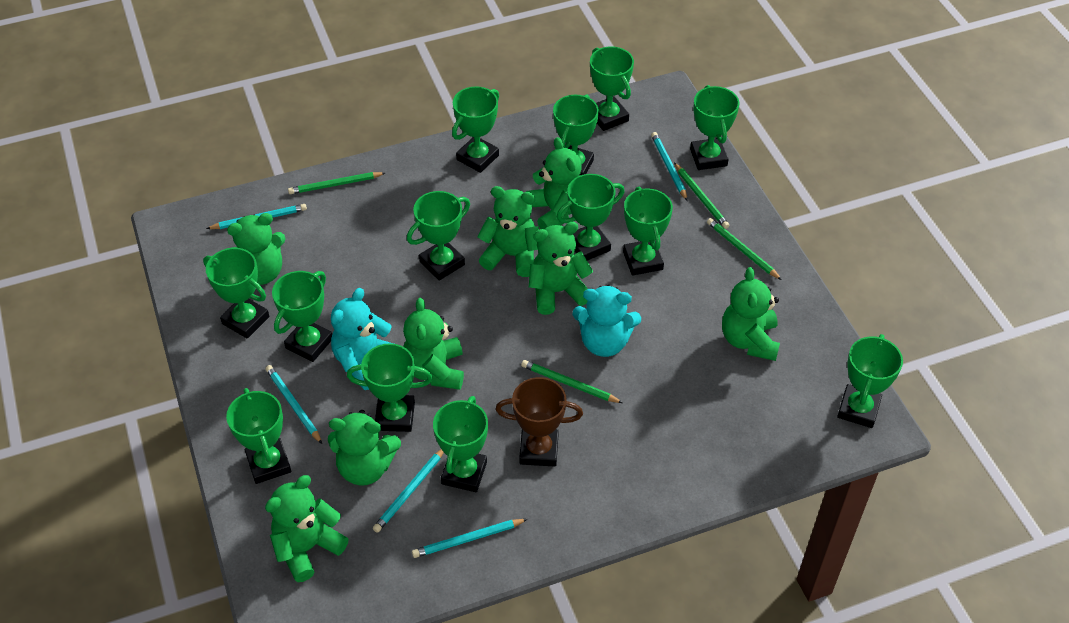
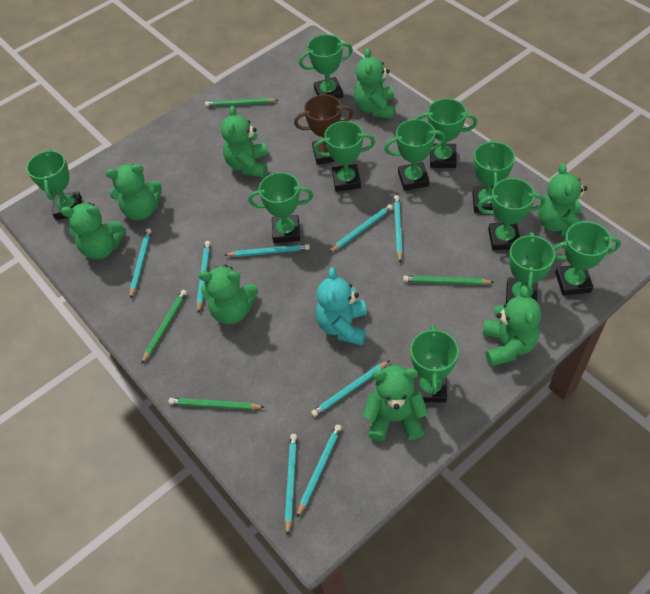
green trophy: 13 -> 11
turquoise pencil: 5 -> 8
turquoise teddy bear: 2 -> 1

